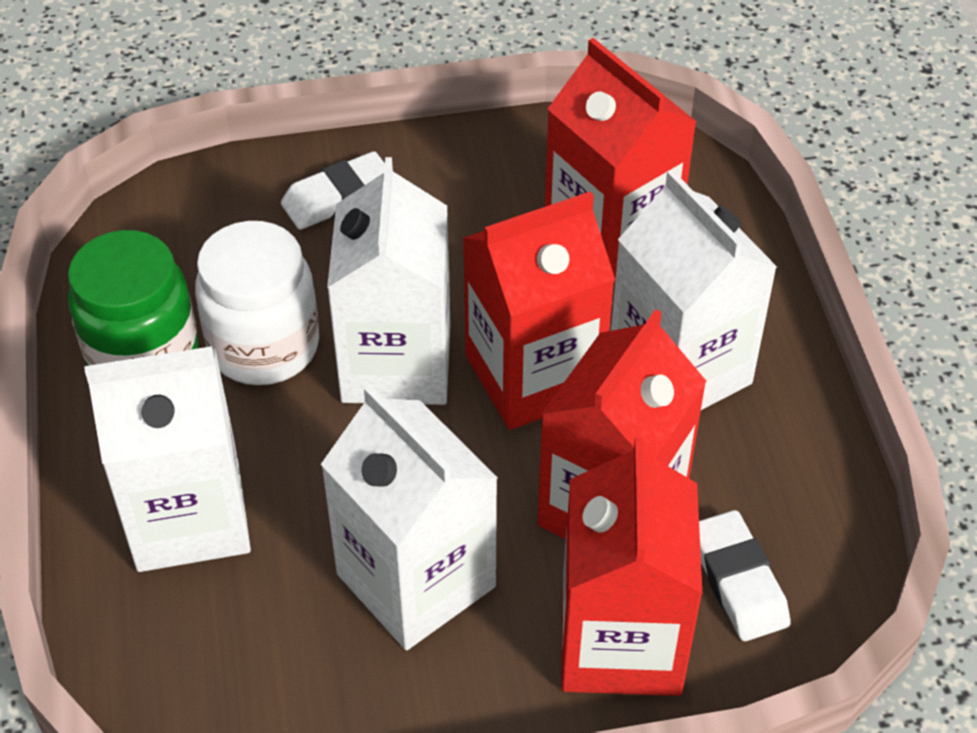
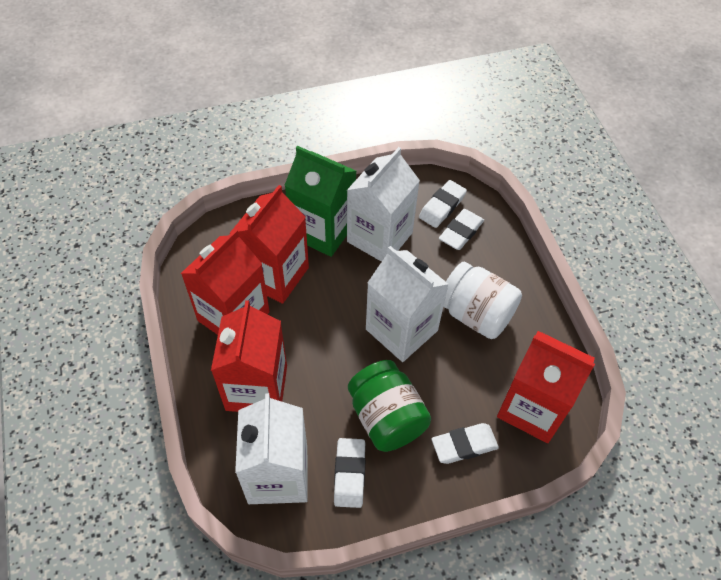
green carton: 0 -> 1
white carton: 4 -> 3
white eraser: 2 -> 4

